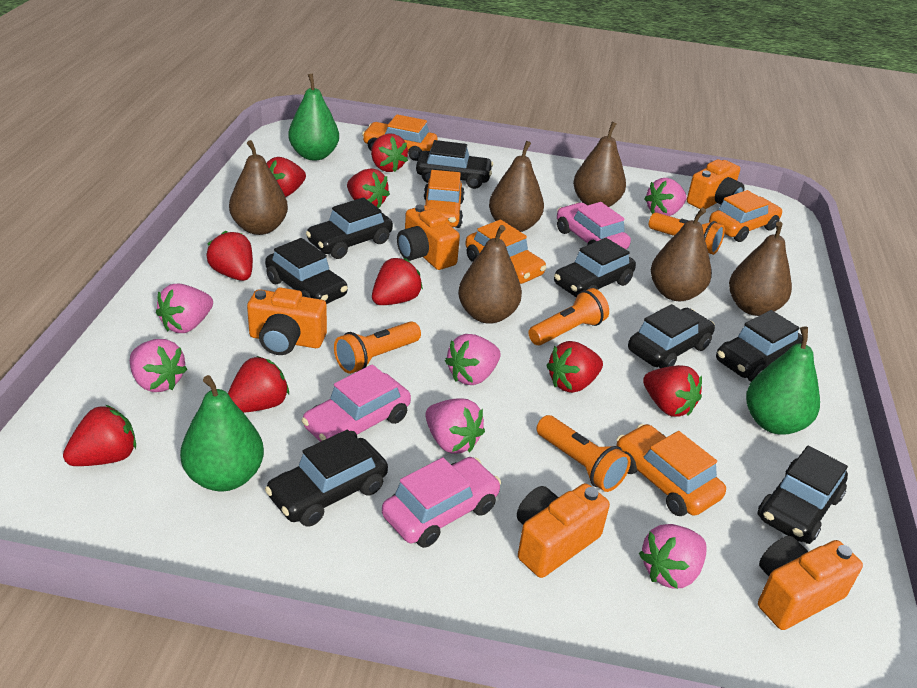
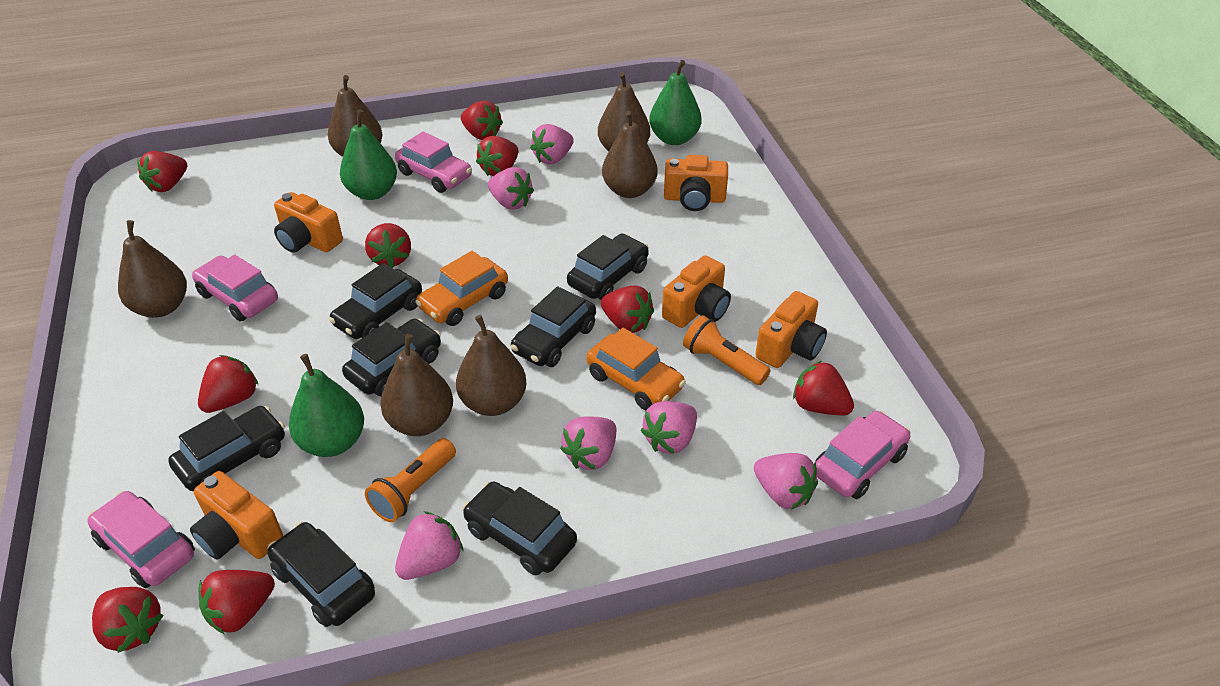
black car: 8 -> 7
orange car: 5 -> 2
orange flashlight: 4 -> 2
pink car: 3 -> 4

